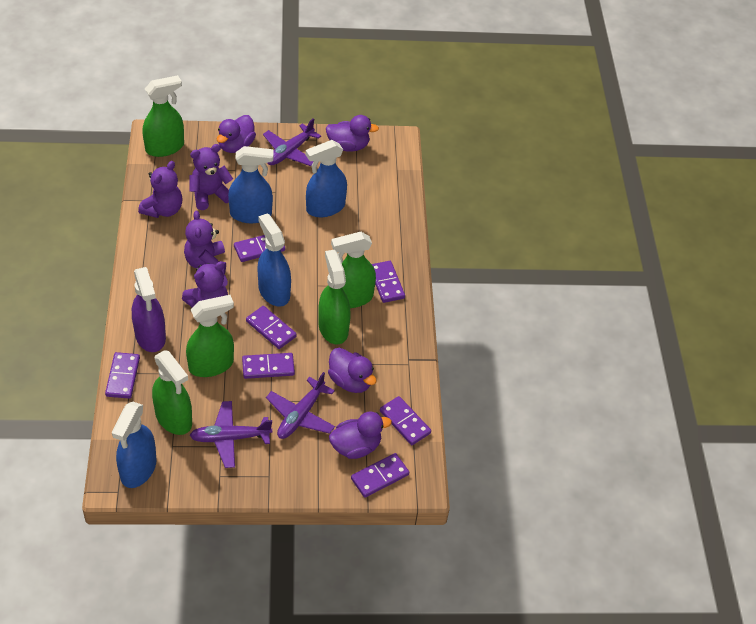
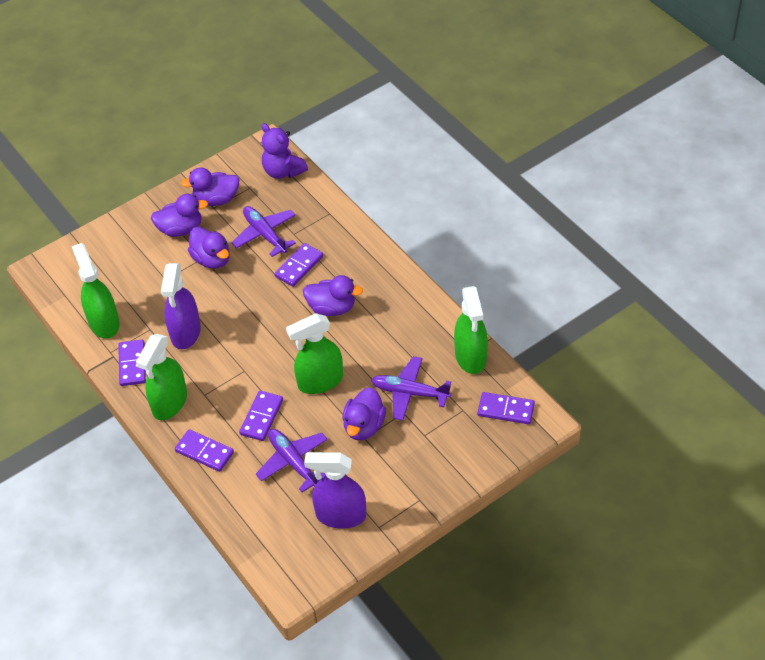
blue spray bottle: 4 -> 0
green spray bottle: 5 -> 4
purple domino: 7 -> 5
purple duck: 4 -> 5
purple spray bottle: 1 -> 2
purple teddy bear: 4 -> 1

